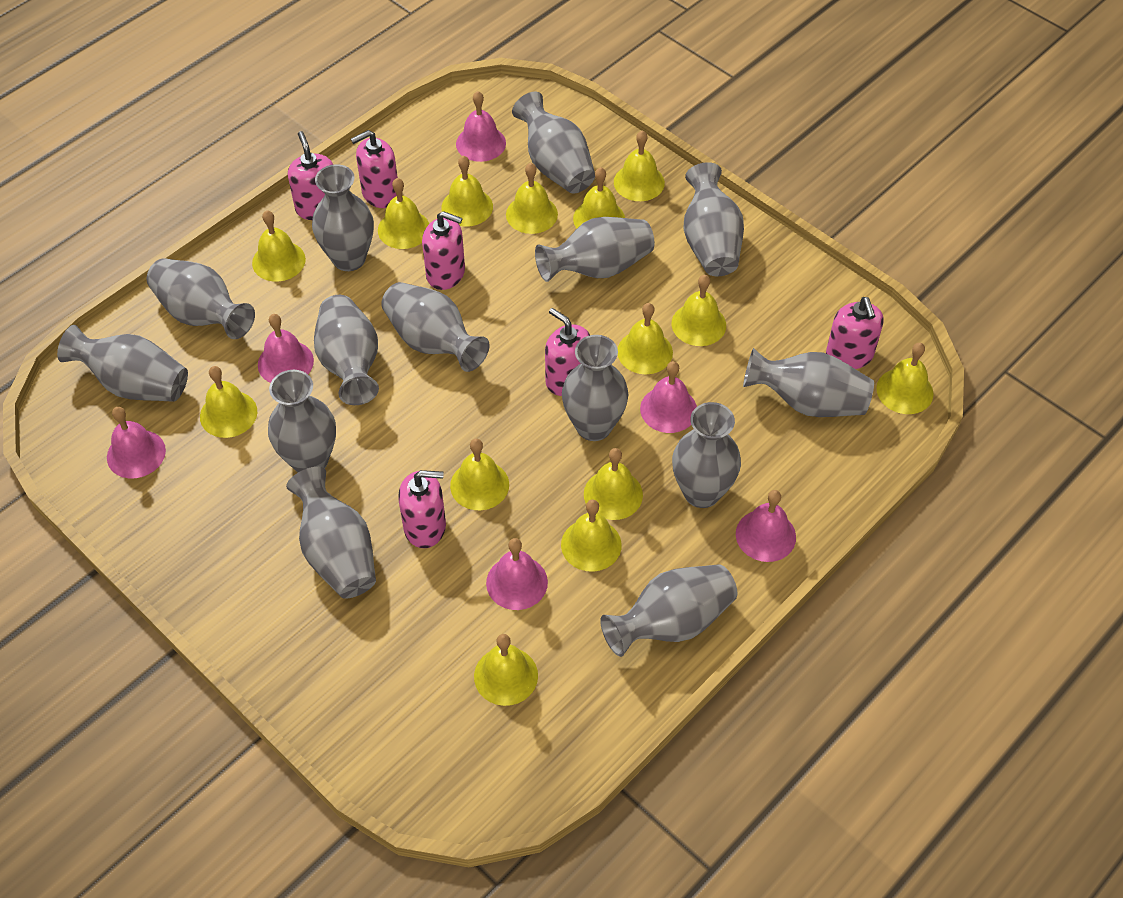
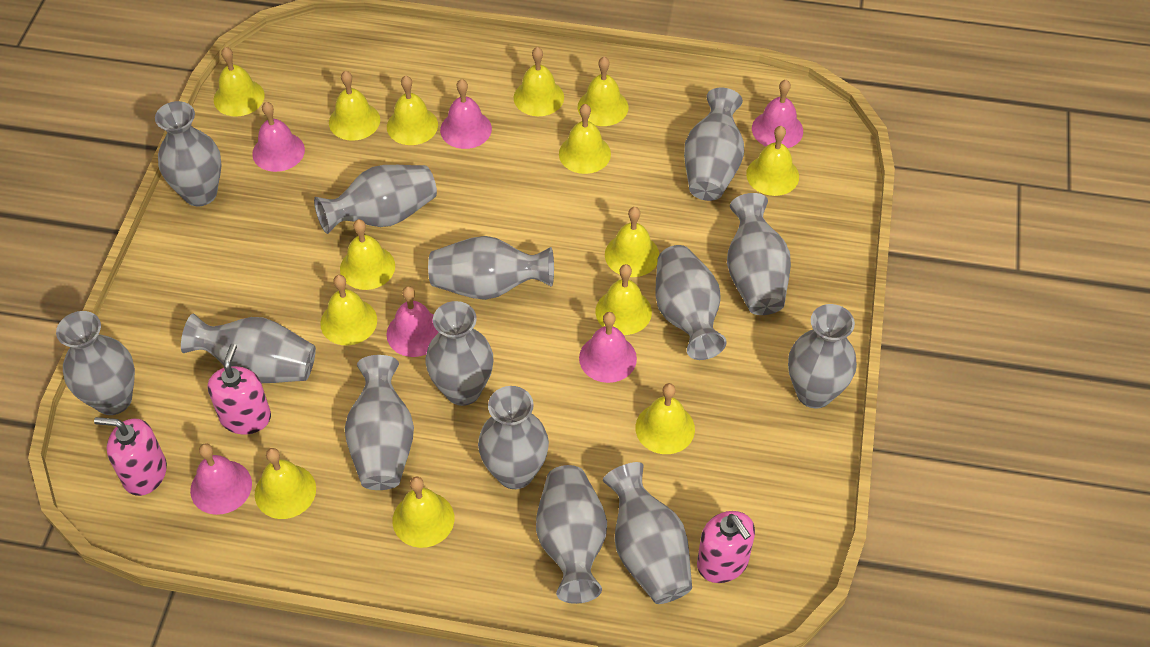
pink soap dispenser: 6 -> 3

